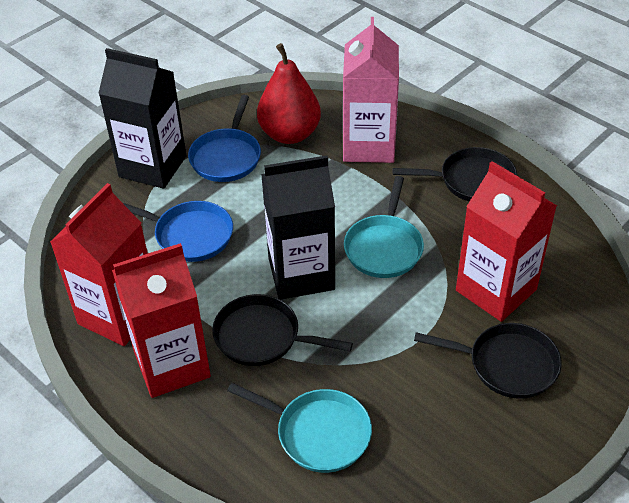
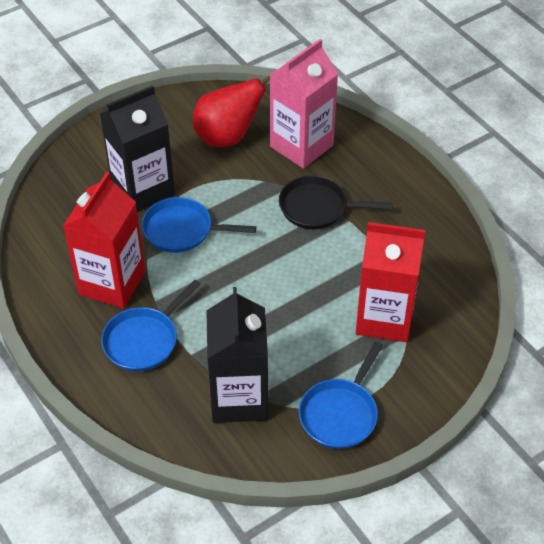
black pan: 3 -> 1
blue pan: 2 -> 3
red carton: 3 -> 2
turquoise pan: 2 -> 0

